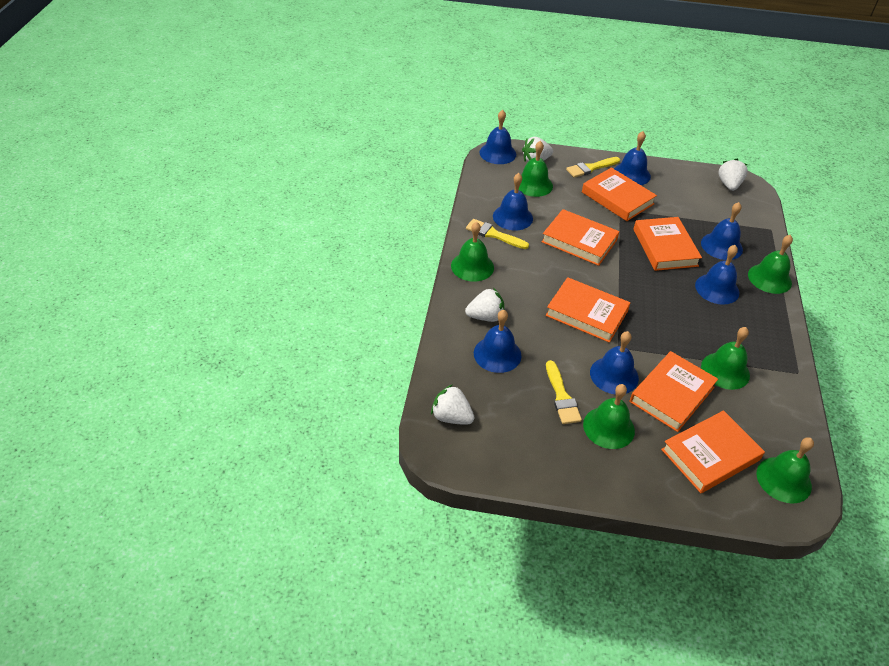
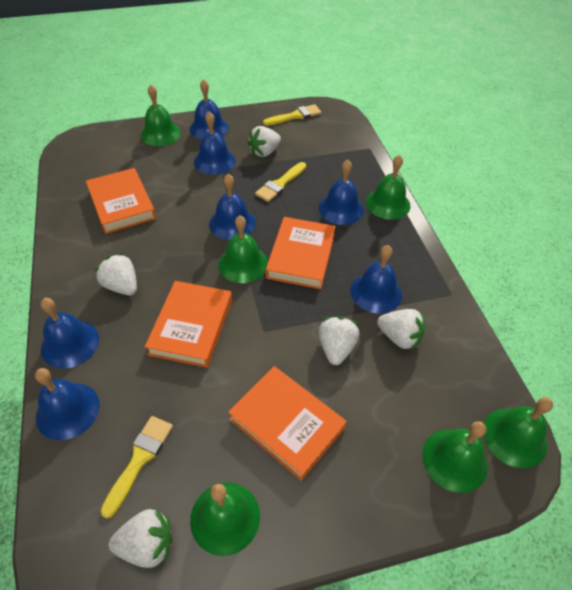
orange book: 6 -> 4
white strawberry: 4 -> 5

